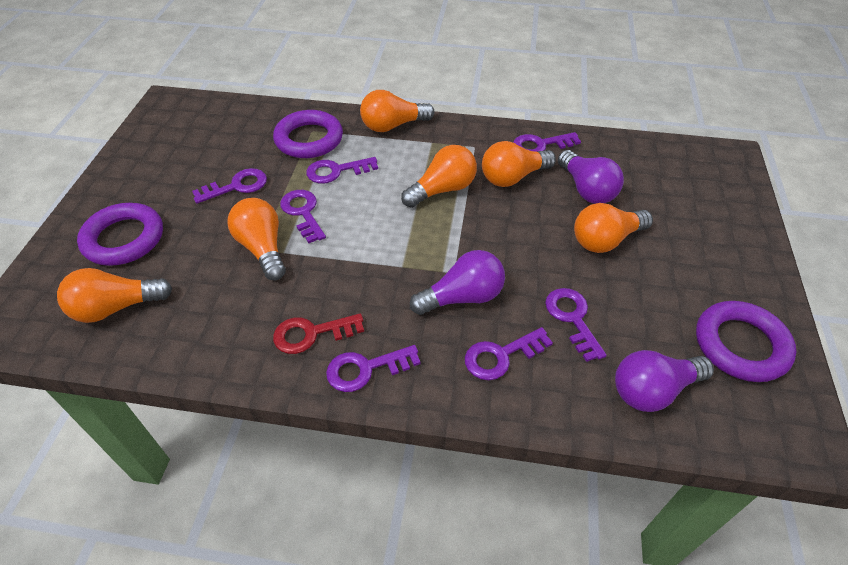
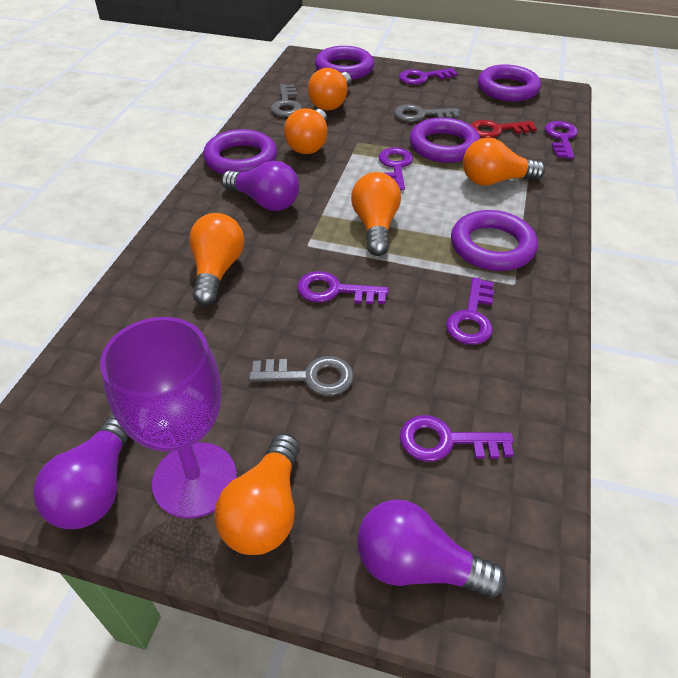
grey key: 0 -> 3
purple goblet: 0 -> 1
purple key: 7 -> 6
purple ring: 3 -> 5

